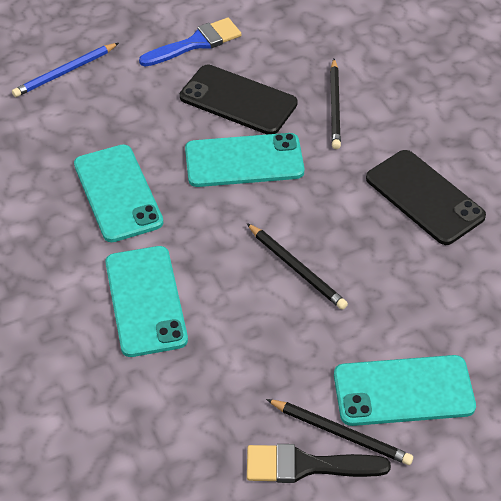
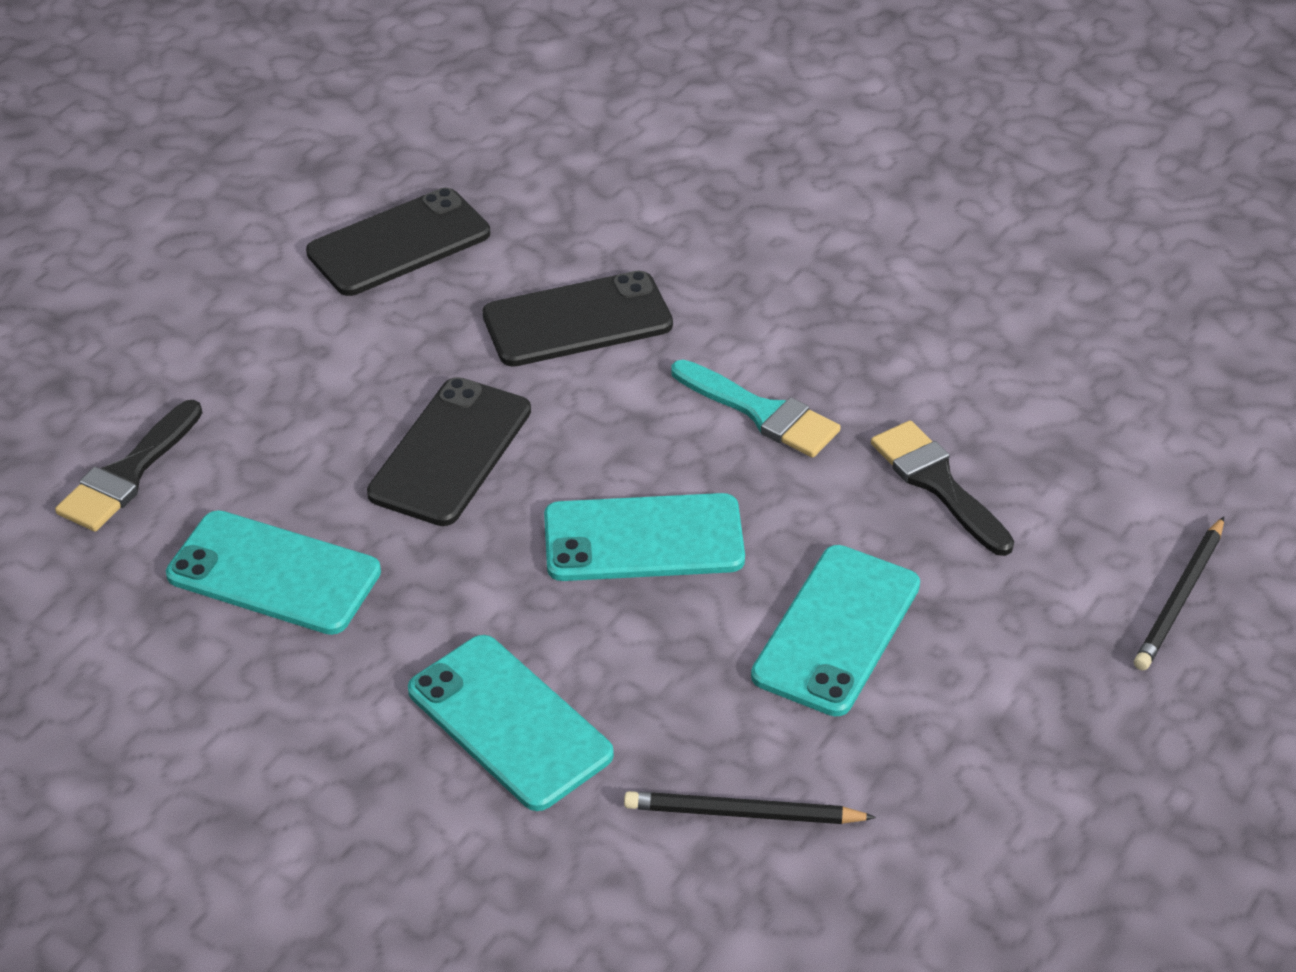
black brush: 1 -> 2
black pencil: 3 -> 2
black phone: 2 -> 3
blue brush: 1 -> 0
blue pencil: 1 -> 0
turquoise brush: 0 -> 1

